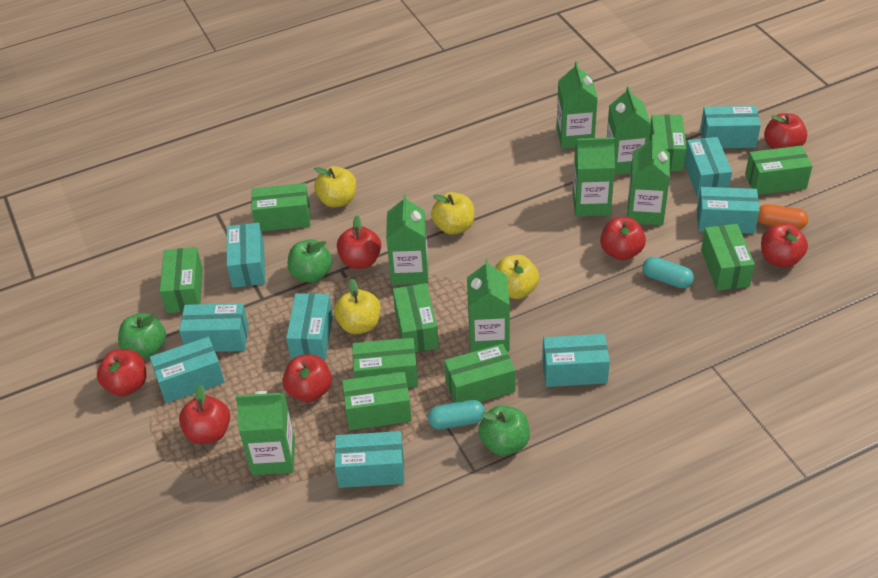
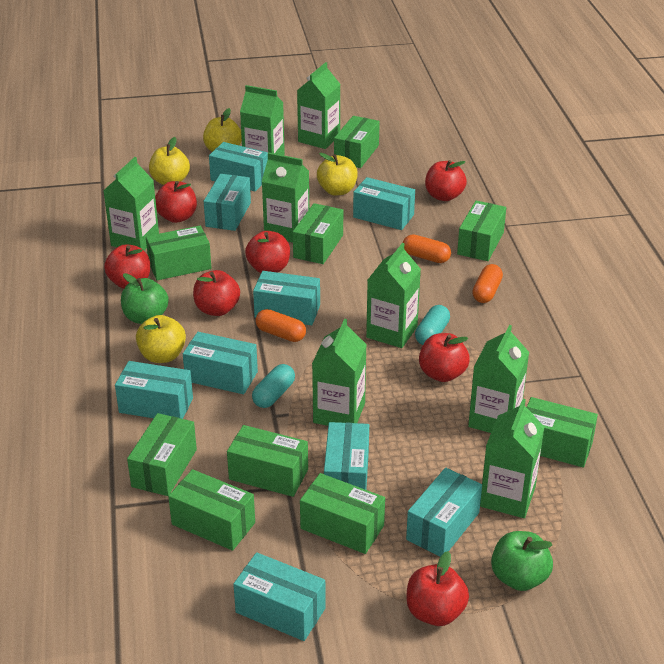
green apple: 3 -> 2
green carton: 7 -> 8
orange capsule: 1 -> 3

